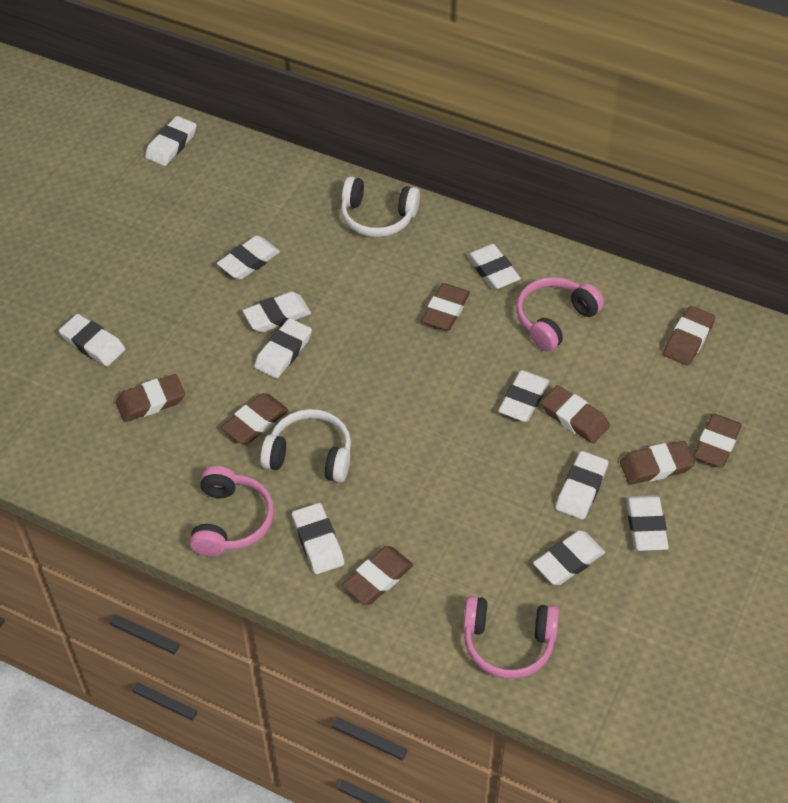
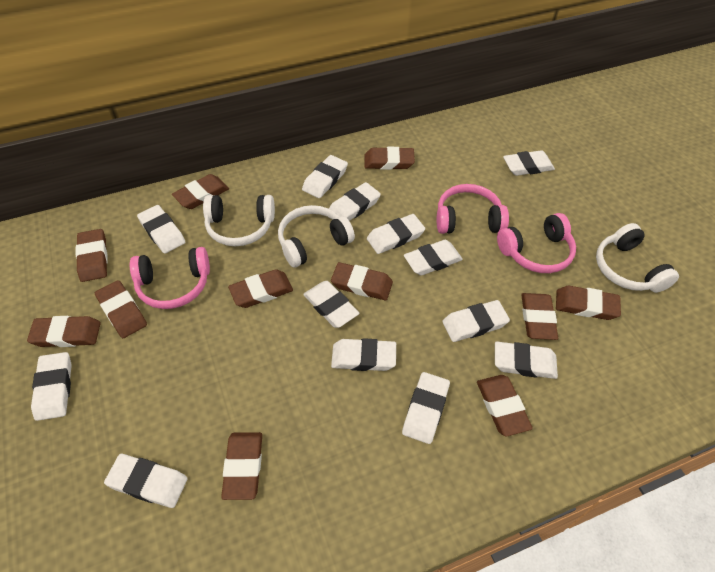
brown eraser: 8 -> 11
white eraser: 11 -> 13
white headphones: 2 -> 3

